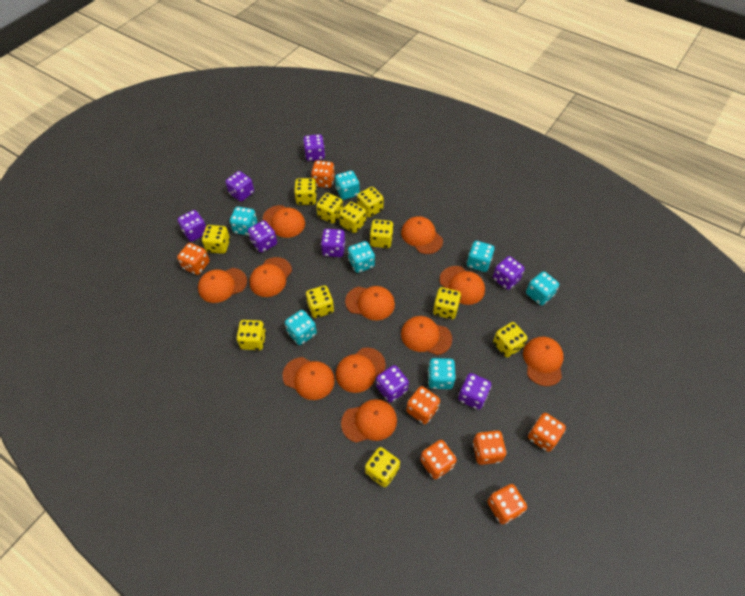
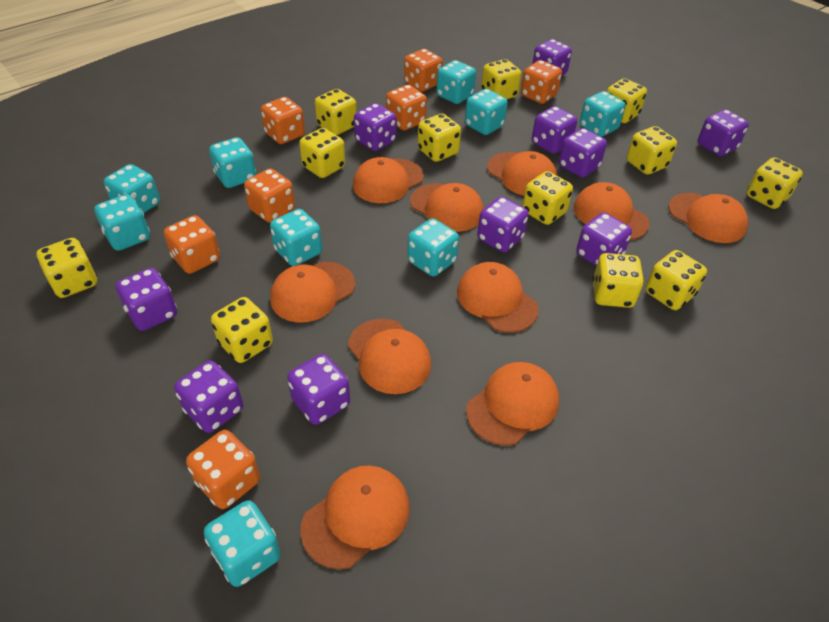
orange cap: 11 -> 10
purple dice: 8 -> 10
turquoise dice: 7 -> 9
yellow dice: 11 -> 12

